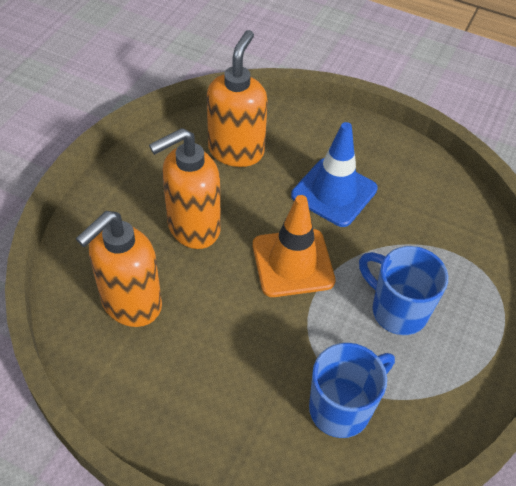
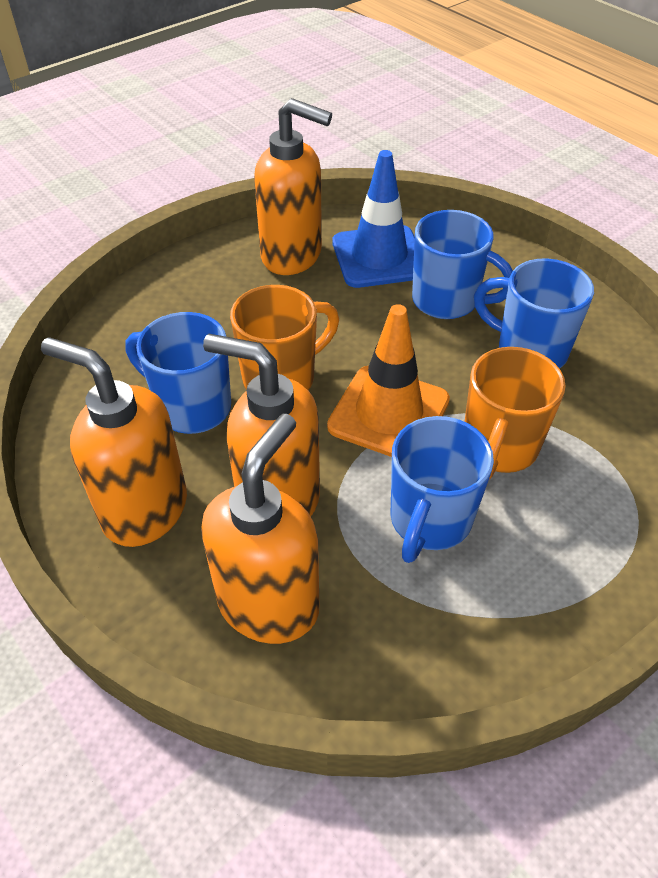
blue mug: 2 -> 4
orange mug: 0 -> 2
orange soap dispenser: 3 -> 4

